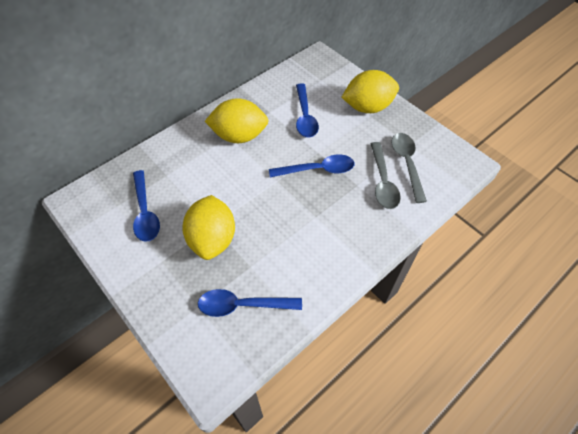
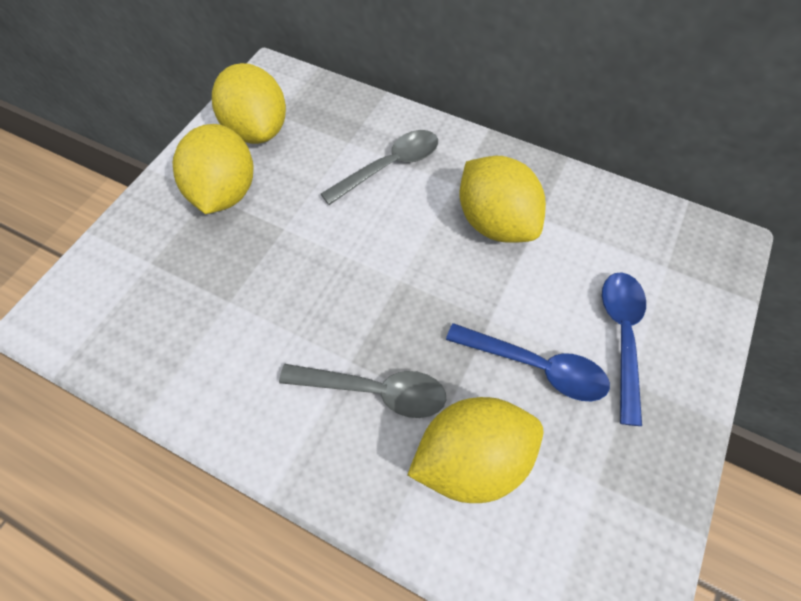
blue spoon: 4 -> 2
yellow lemon: 3 -> 4

